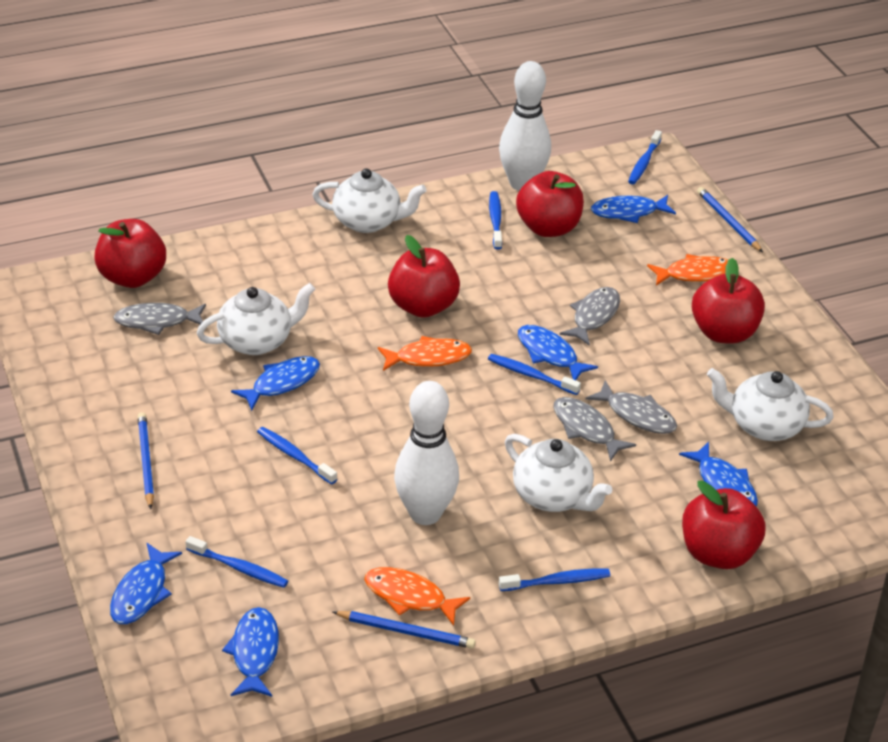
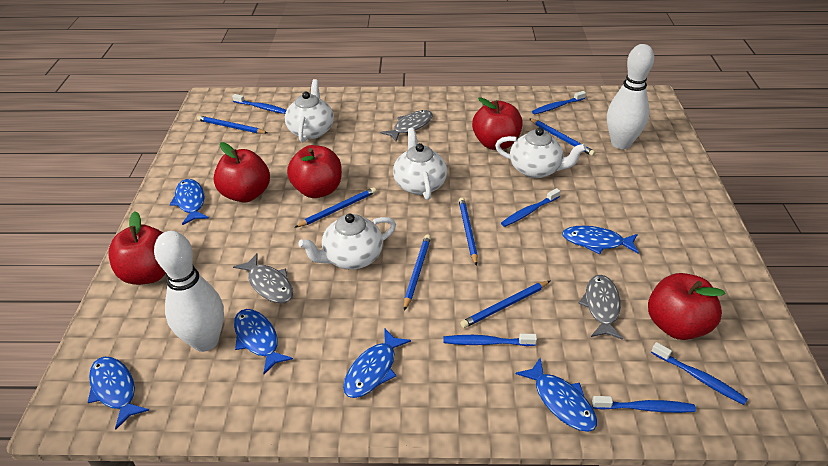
blue pencil: 3 -> 6
grey fish: 4 -> 3
orange fish: 3 -> 0

